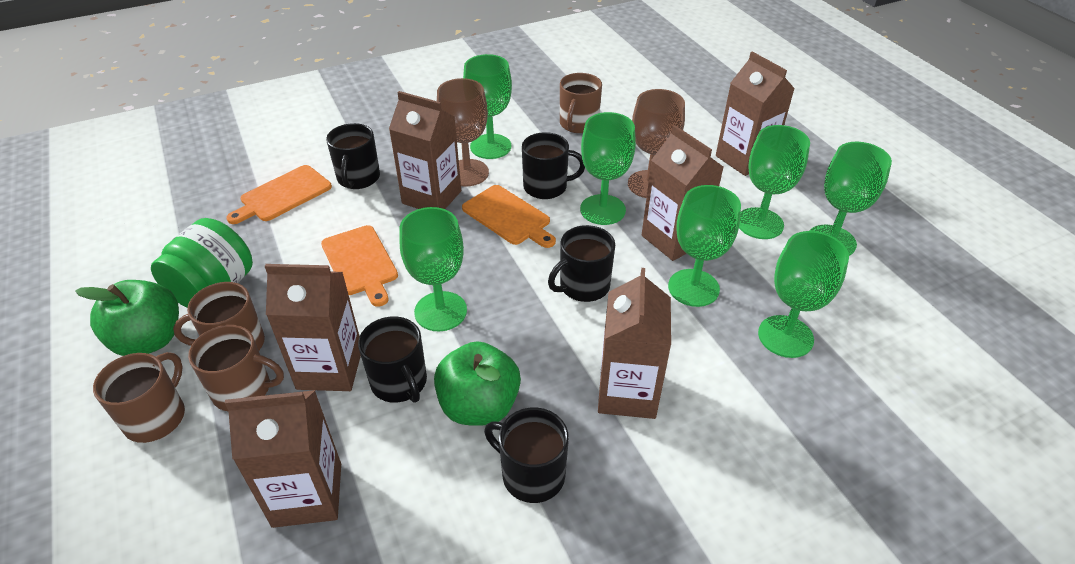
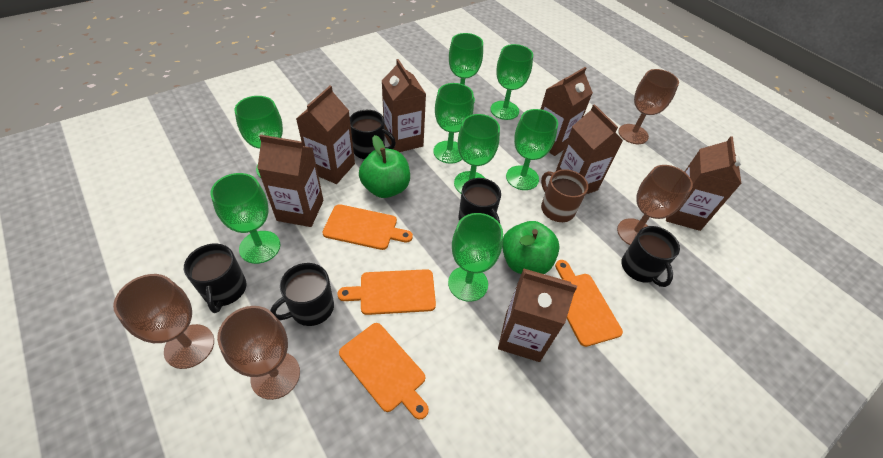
brown carton: 6 -> 7
brown goblet: 2 -> 4
brown mug: 4 -> 1
green goblet: 7 -> 8
green jar: 1 -> 0
orange cutting board: 3 -> 4

